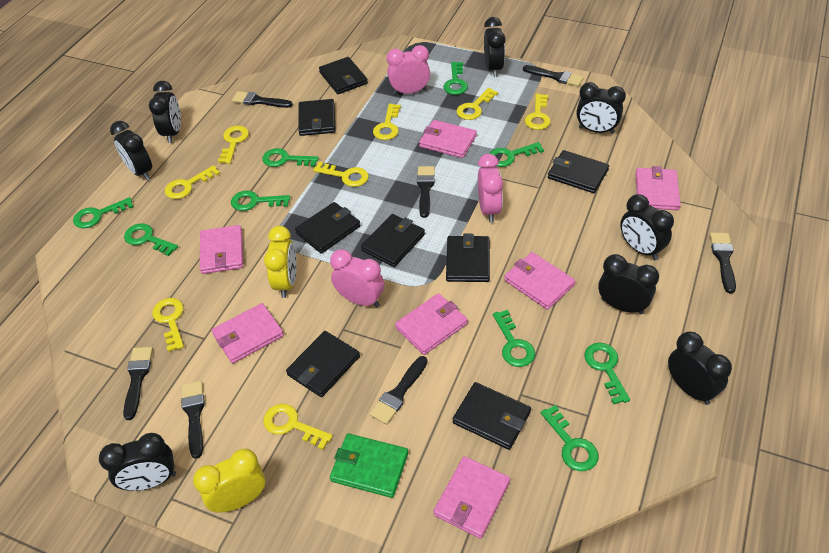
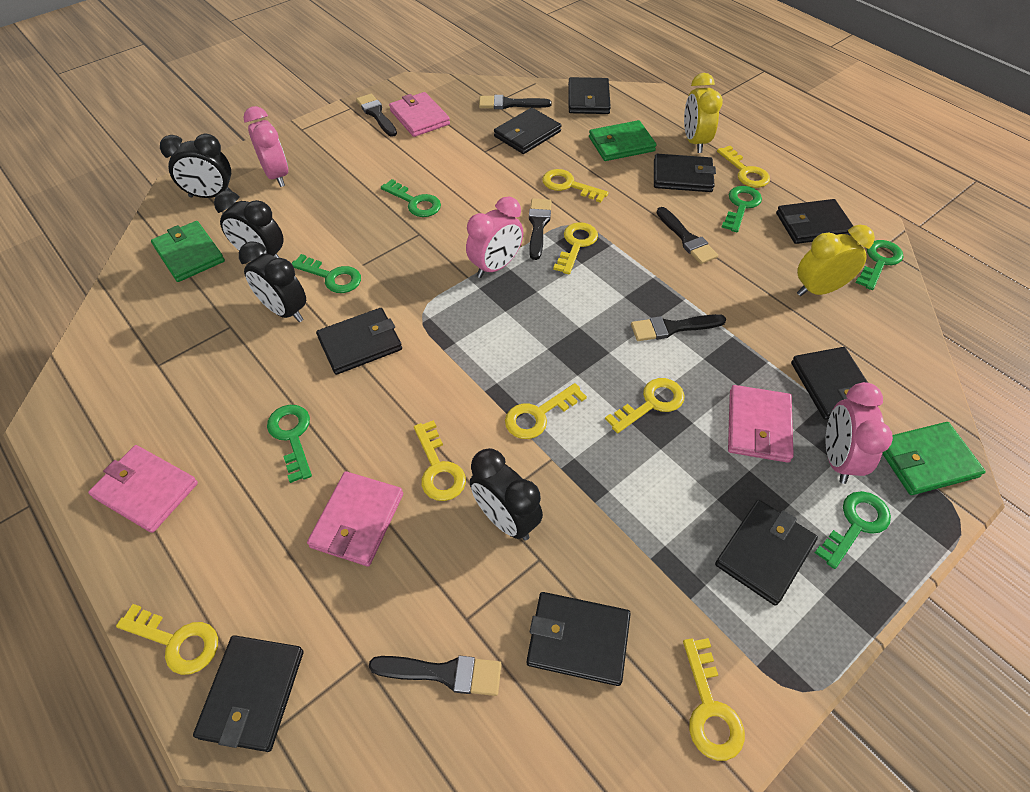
black brush: 7 -> 6
black clock: 8 -> 4
black wallet: 8 -> 9
green key: 9 -> 6
green wallet: 1 -> 3
pink wallet: 7 -> 4

